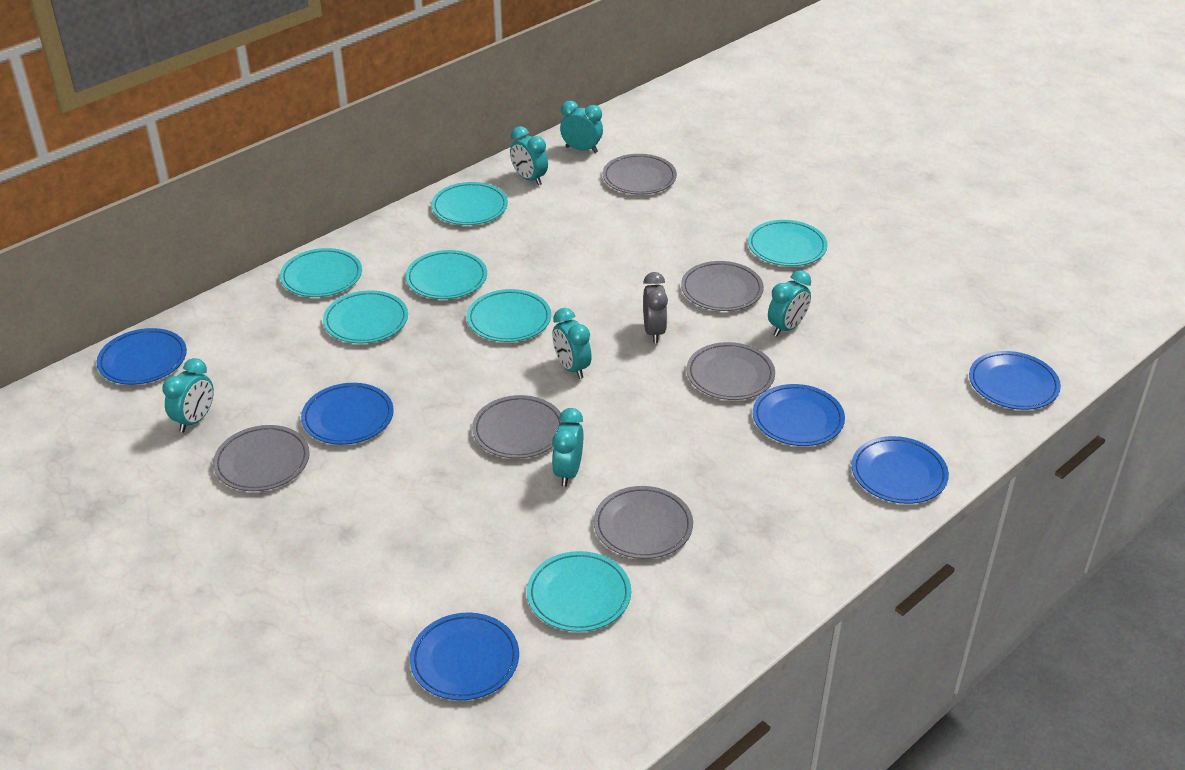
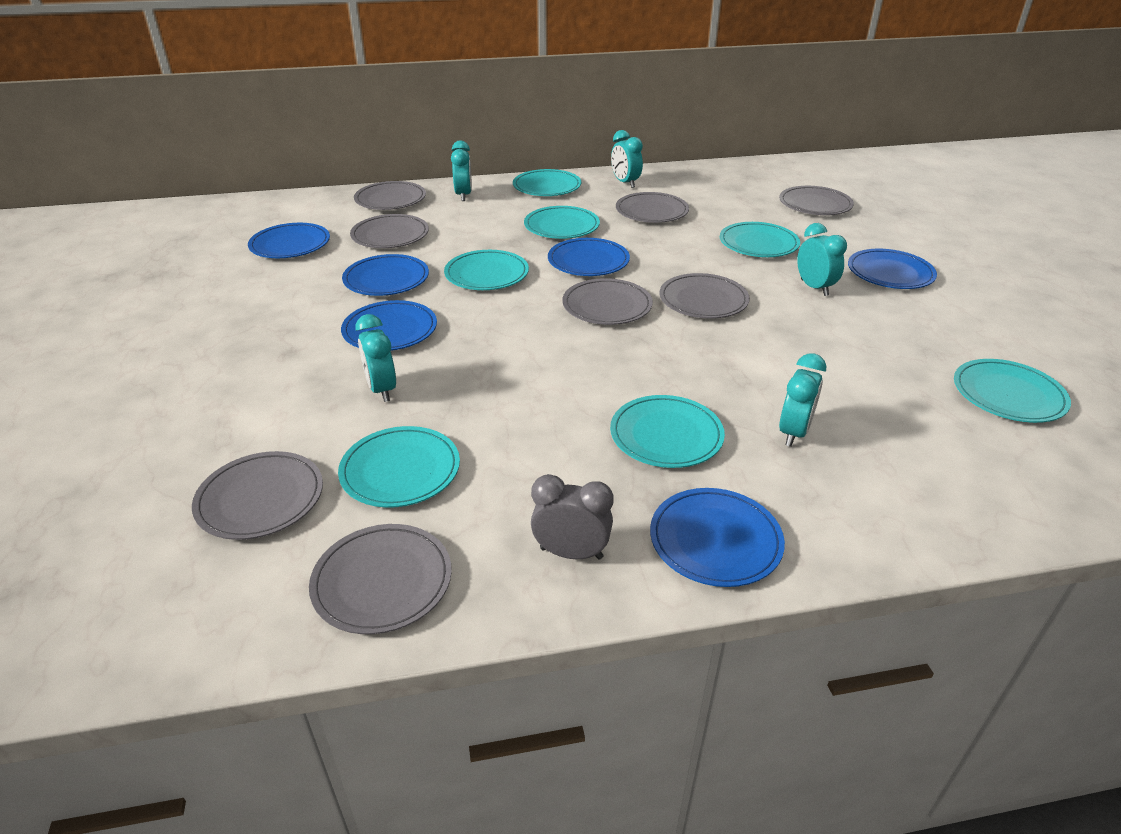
grey plate: 6 -> 8
turquoise clock: 6 -> 5

